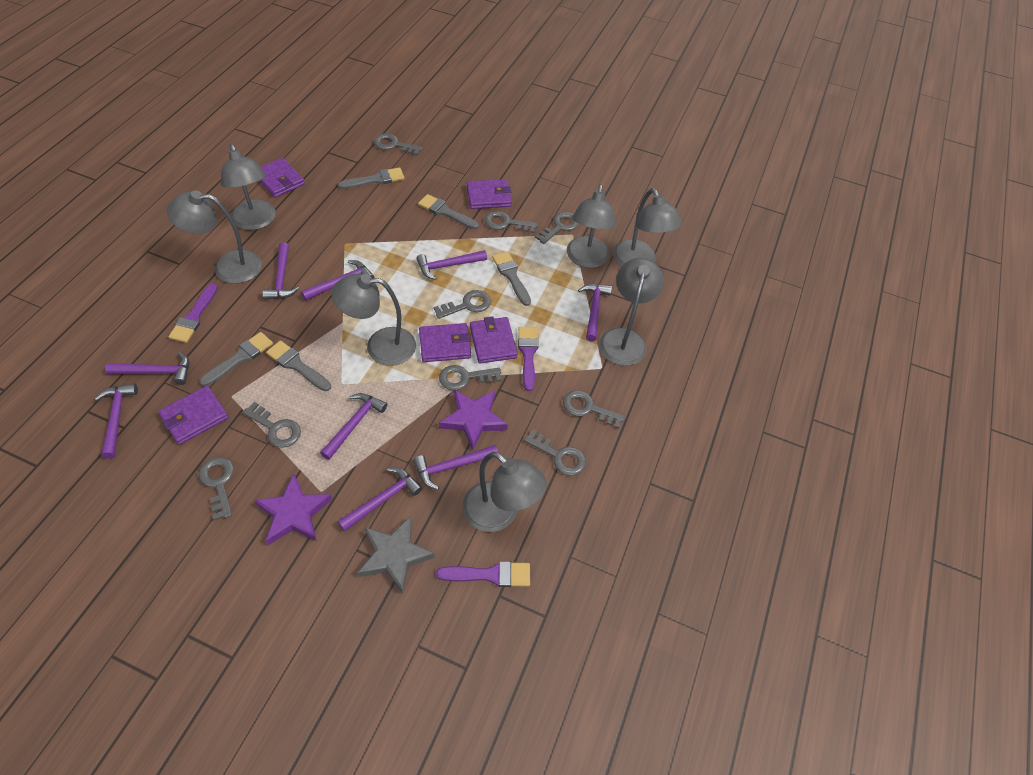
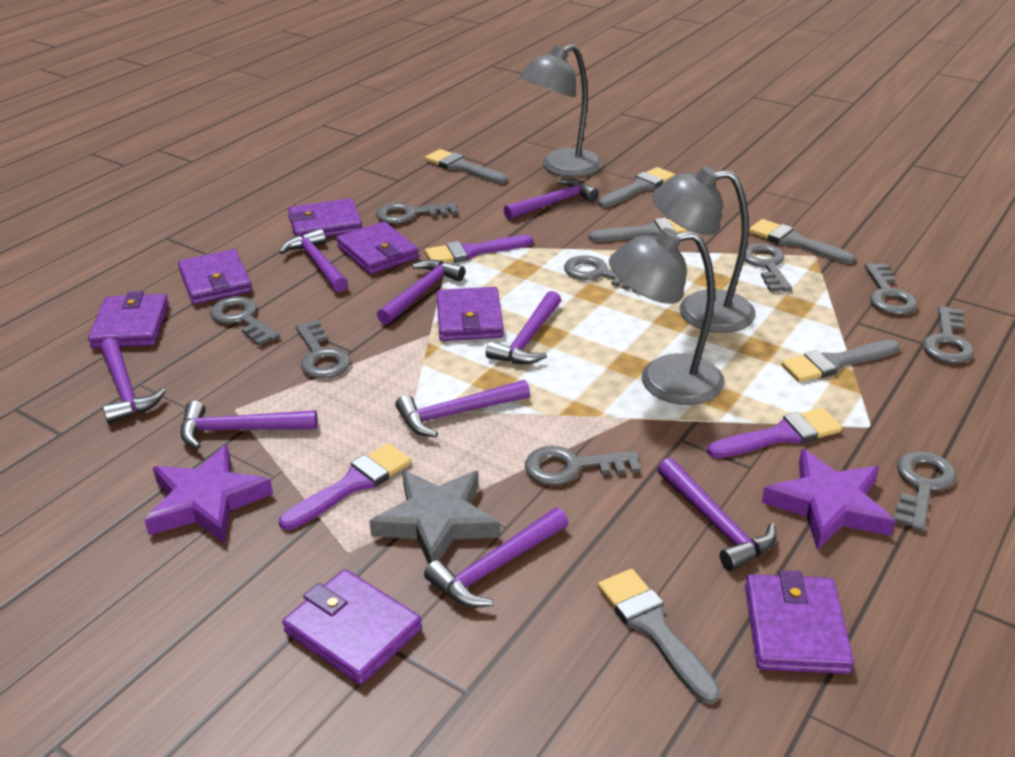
grey brush: 5 -> 6
grey lamp: 7 -> 3
purple wallet: 5 -> 7

